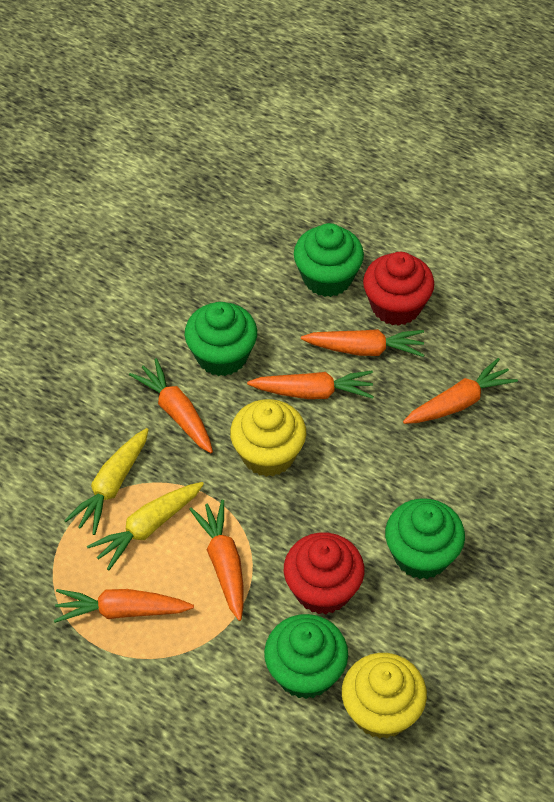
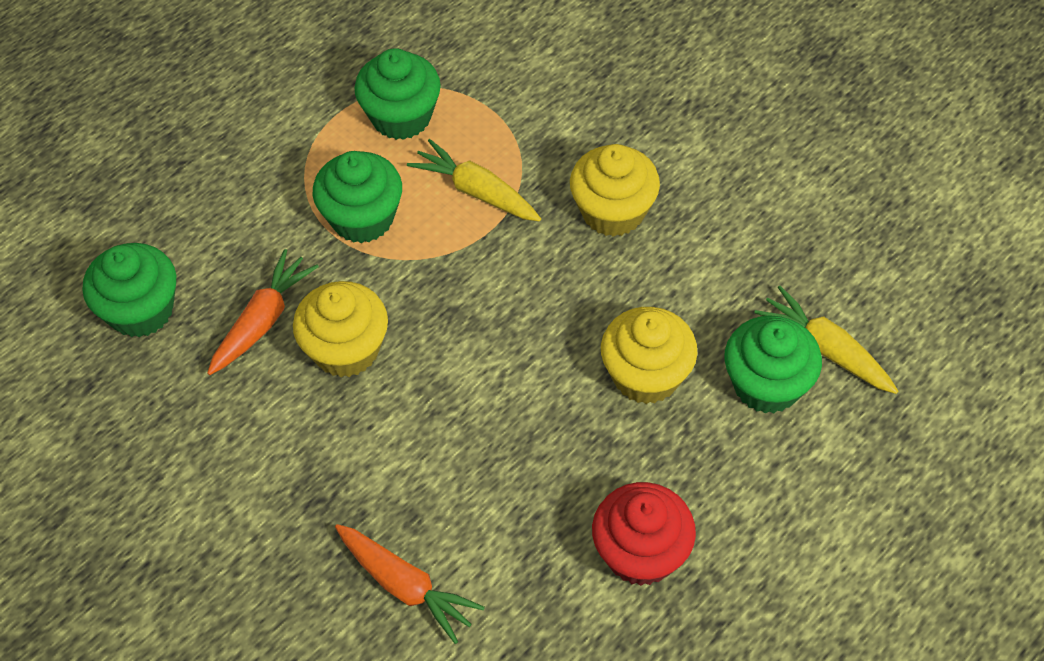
orange carrot: 6 -> 2
red cupcake: 2 -> 1
yellow cupcake: 2 -> 3

